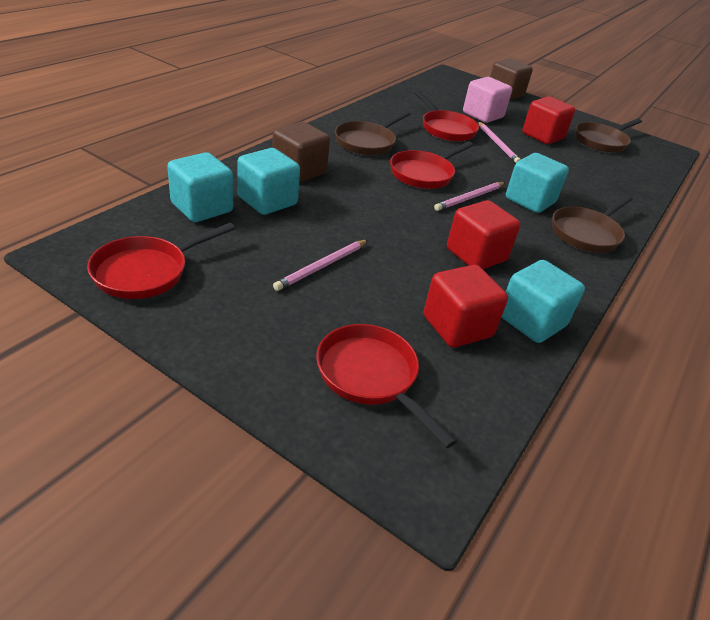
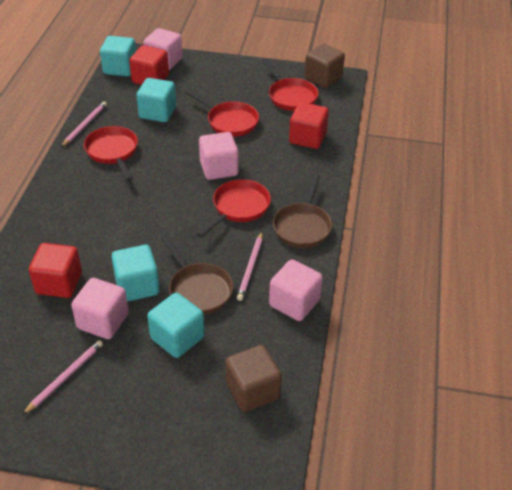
brown pan: 3 -> 2
pink cube: 1 -> 4

